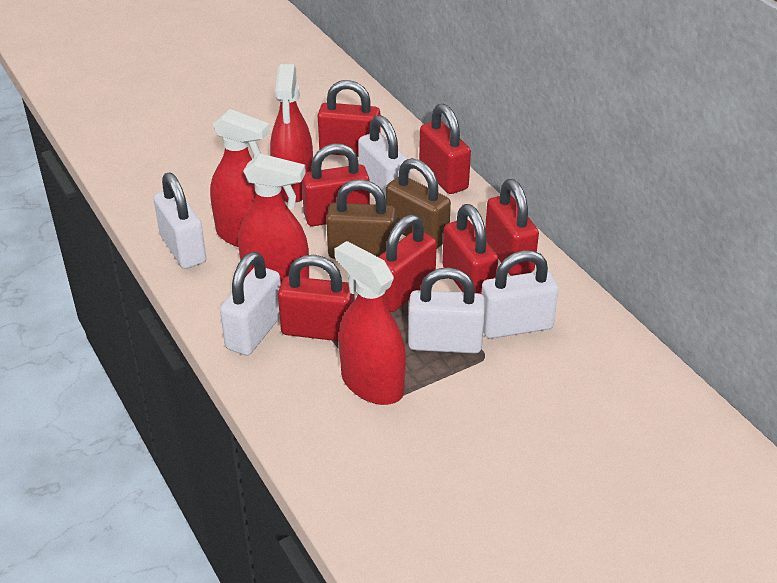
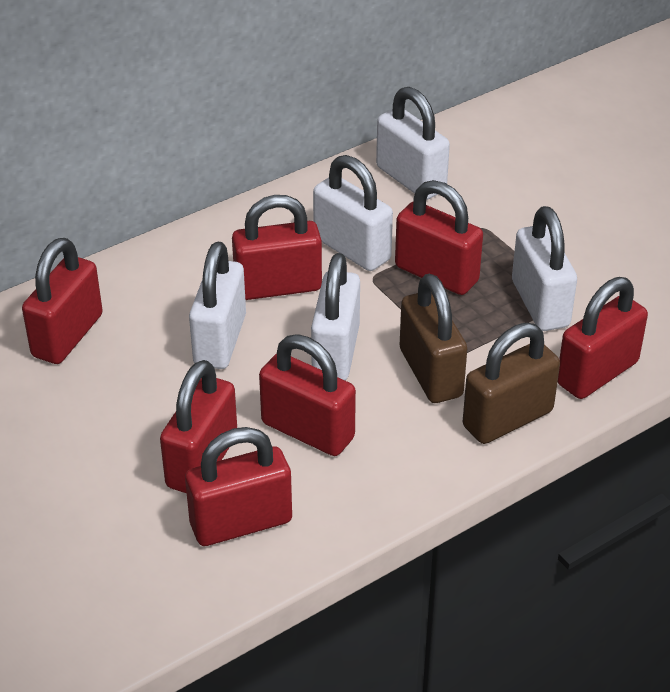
red spray bottle: 4 -> 0

